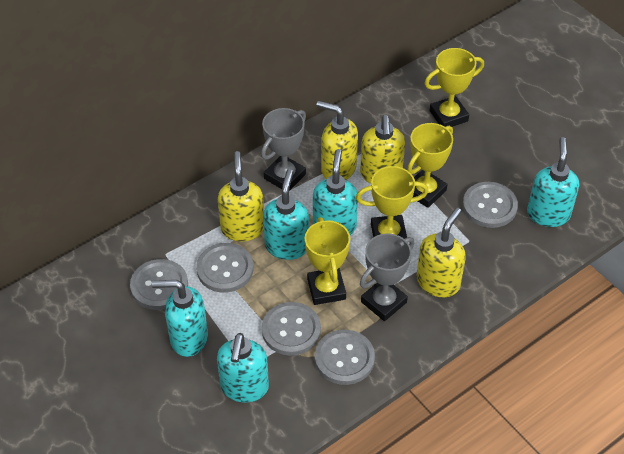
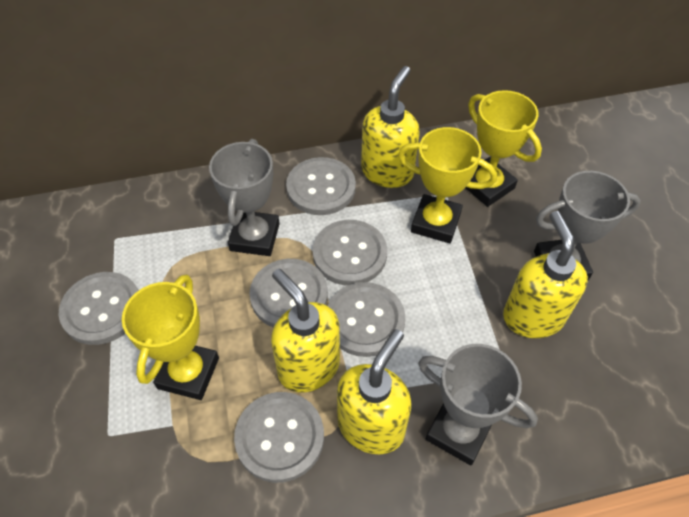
grey button: 5 -> 6
grey trophy: 2 -> 3
turquoise soap dispenser: 5 -> 0
yellow trophy: 4 -> 3

